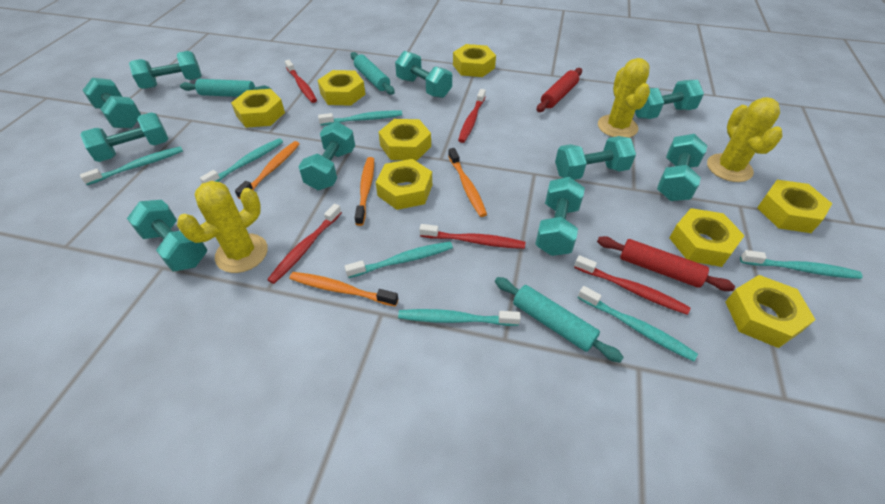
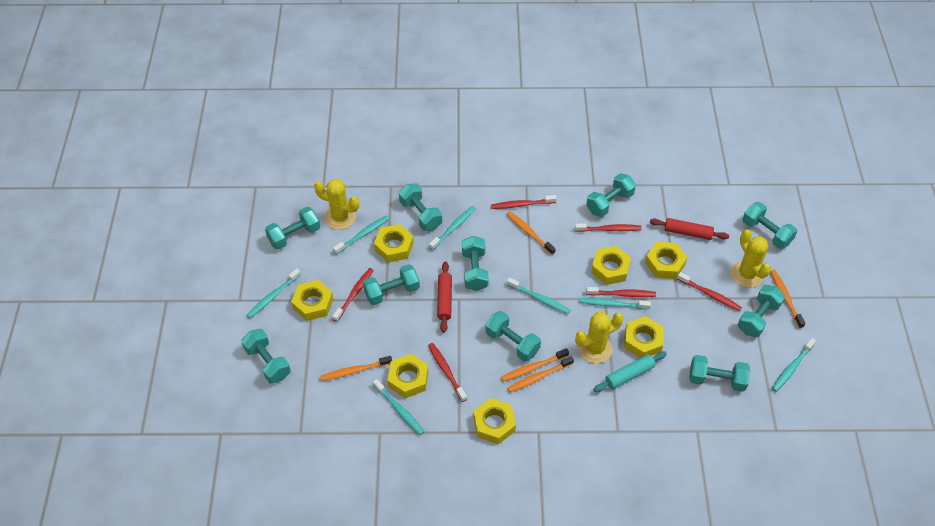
orange toothbrush: 4 -> 5
red toothbrush: 5 -> 6
turquoise rolling pin: 3 -> 1
yellow nut: 8 -> 7

